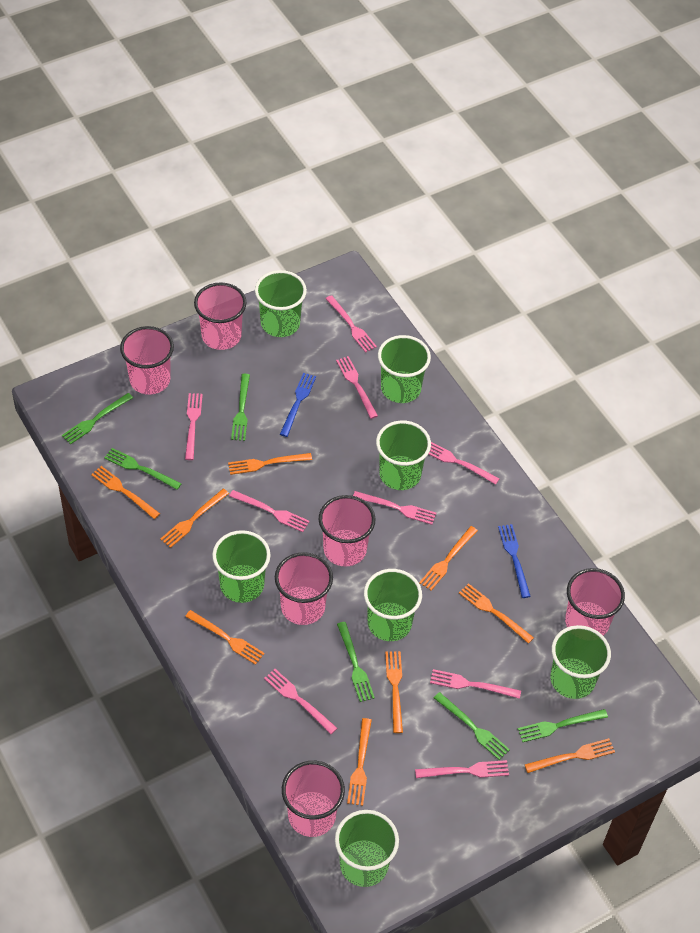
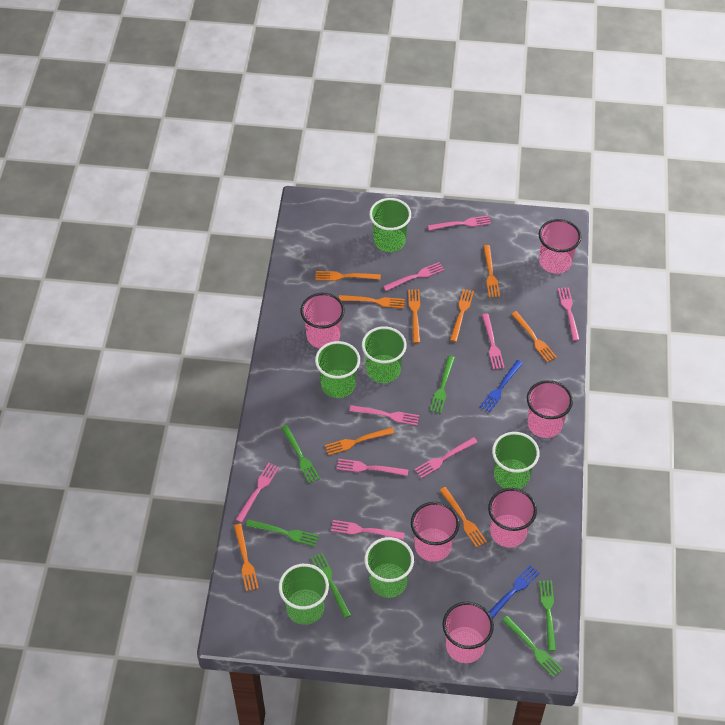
green cup: 7 -> 6

